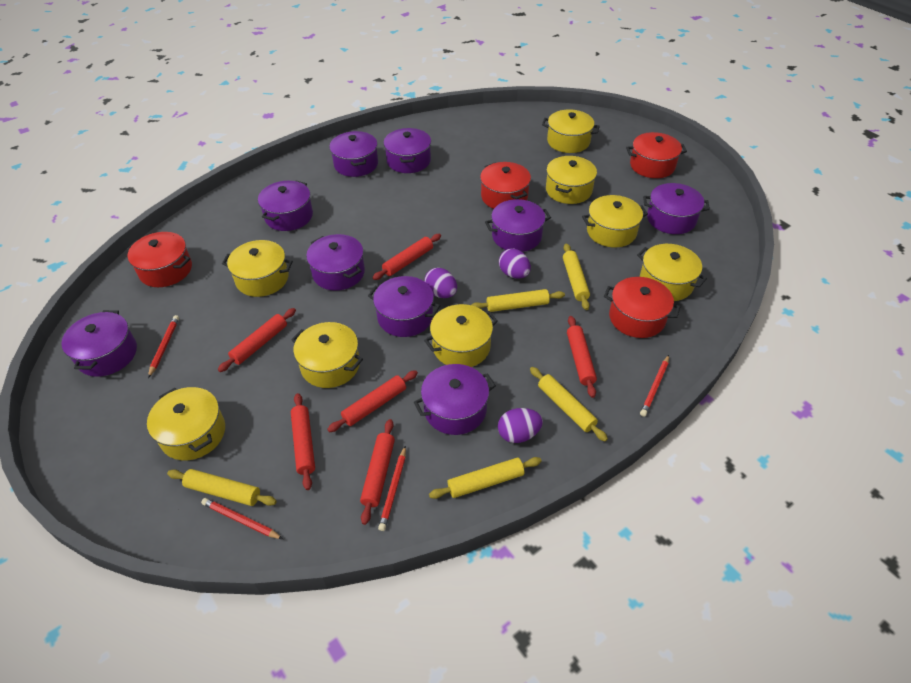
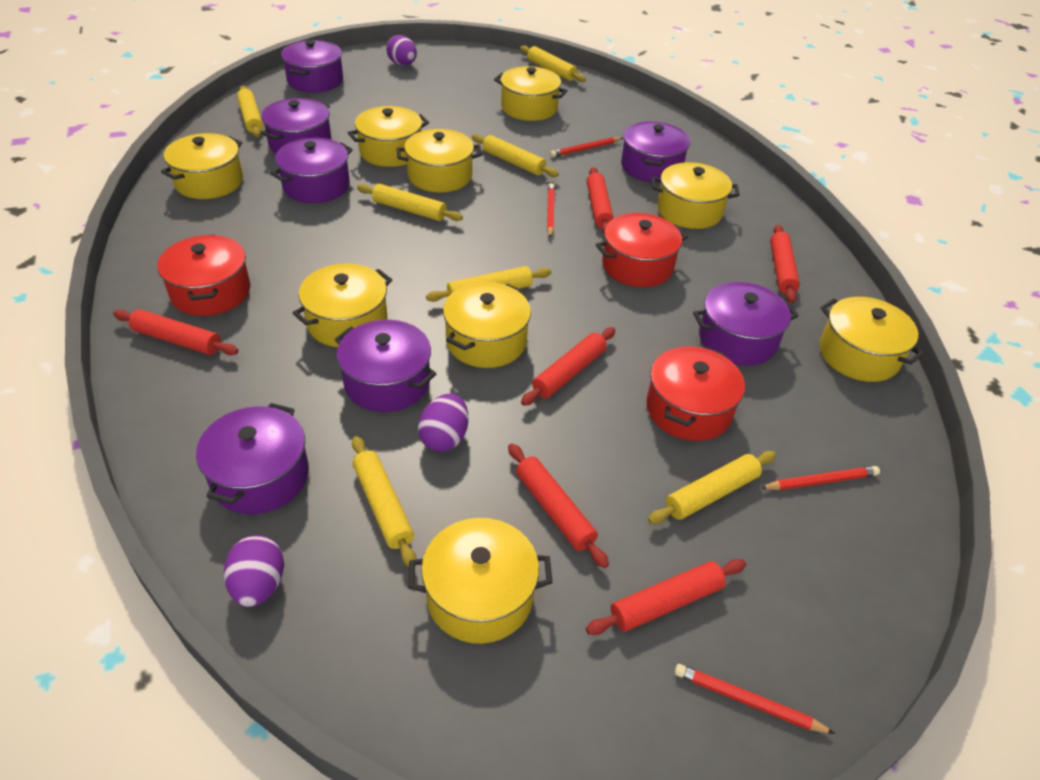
purple pot: 9 -> 7
red pot: 4 -> 3
yellow pot: 8 -> 9
yellow rolling pin: 5 -> 7

